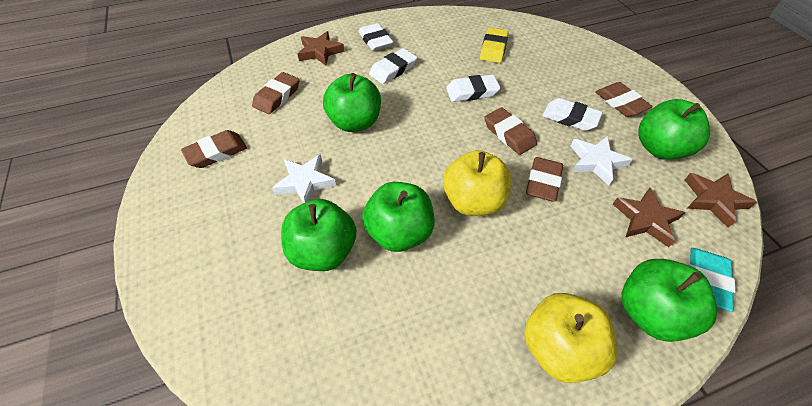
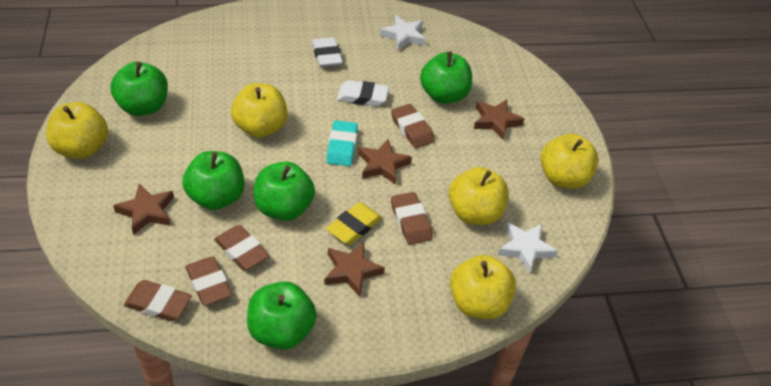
brown star: 3 -> 4
white eraser: 4 -> 2
yellow apple: 2 -> 5

